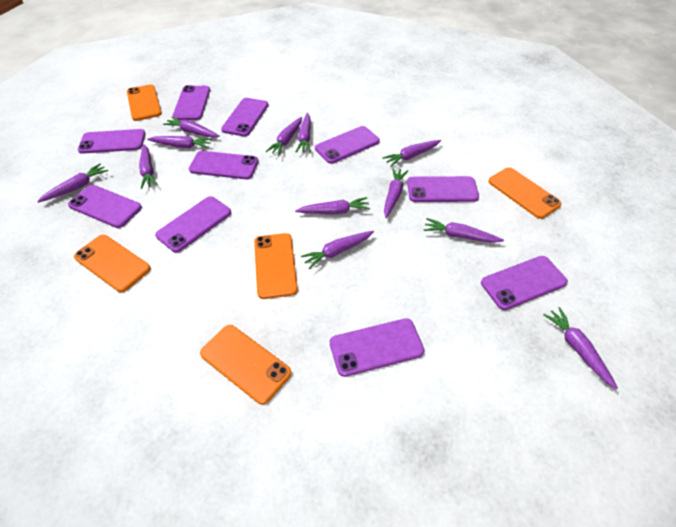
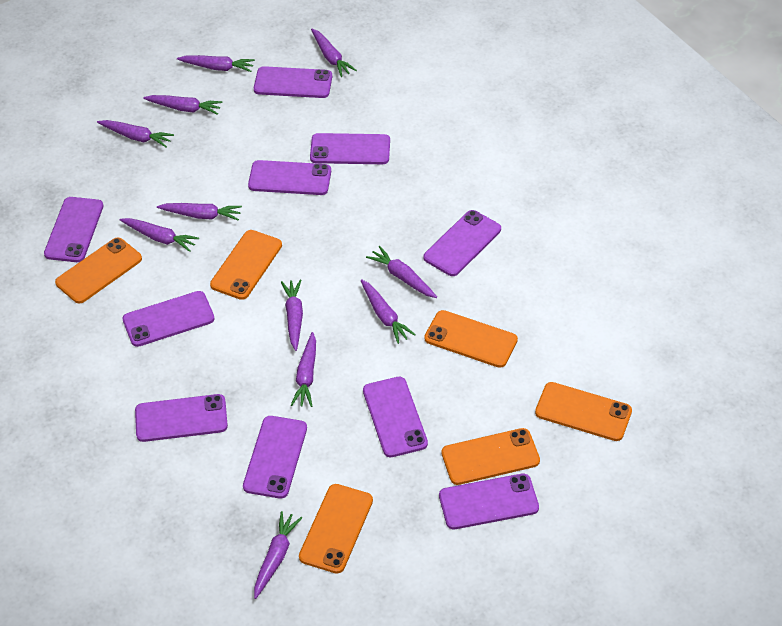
orange phone: 5 -> 6
purple carrot: 12 -> 11

